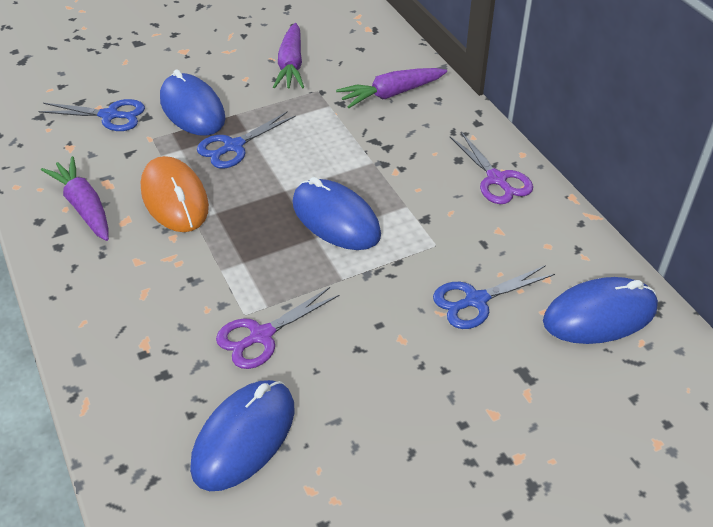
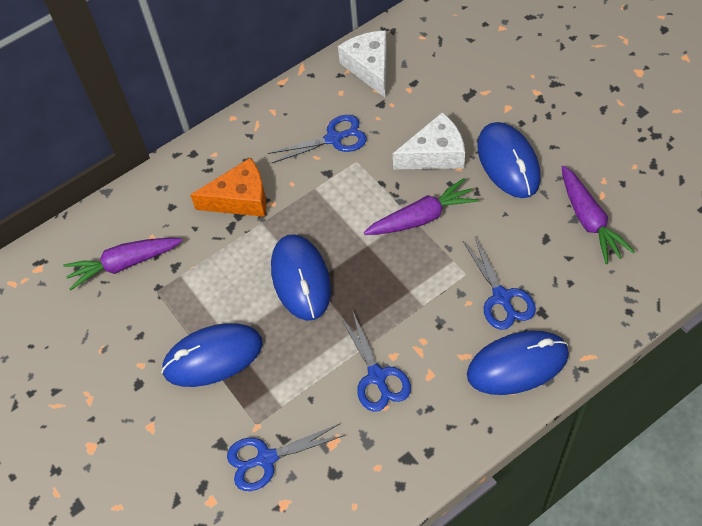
blue scissors: 3 -> 4
orange cheese: 0 -> 1
orange mouse: 1 -> 0
purple scissors: 2 -> 0
white cheese: 0 -> 2

